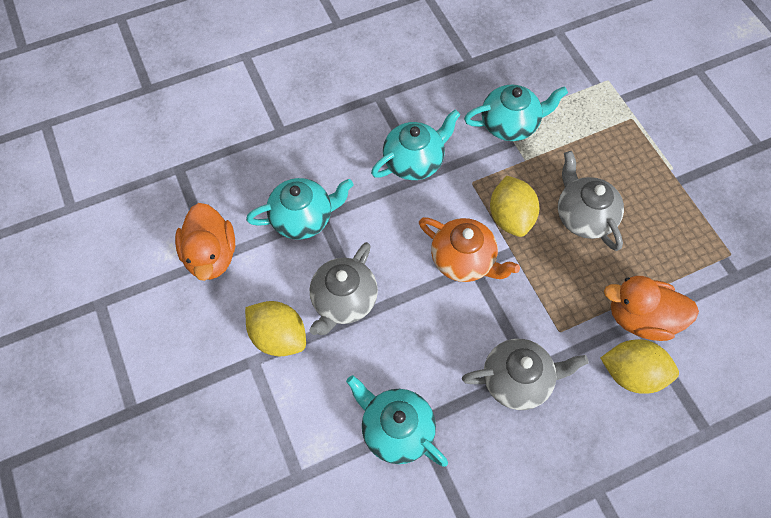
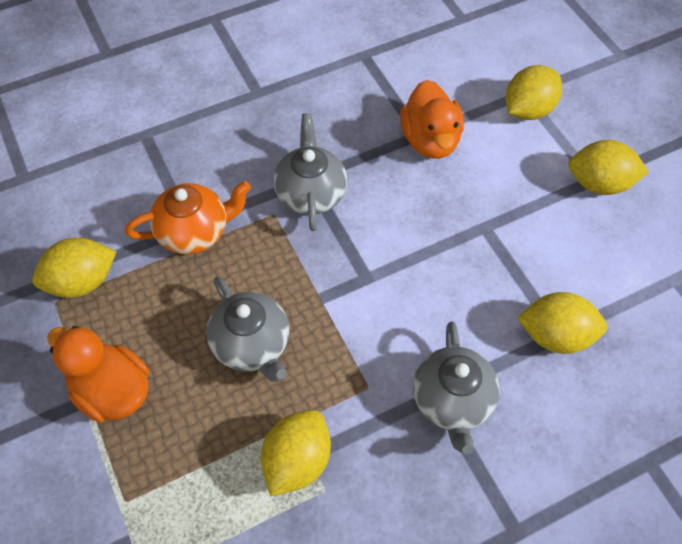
turquoise teapot: 4 -> 0
yellow lemon: 3 -> 5

